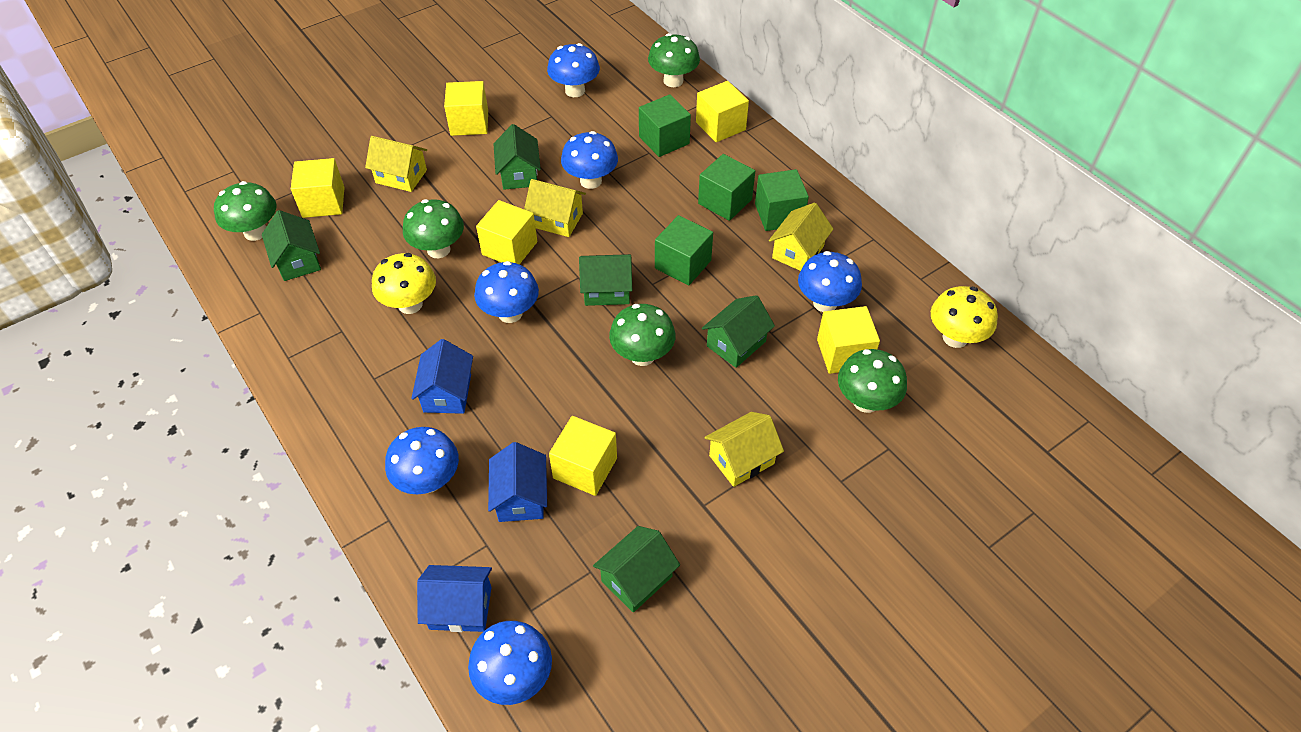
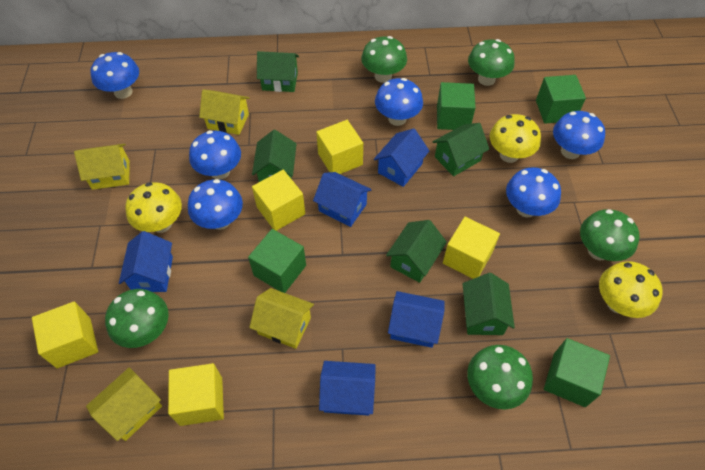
blue house: 3 -> 5
yellow cube: 6 -> 5
yellow mushroom: 2 -> 3

